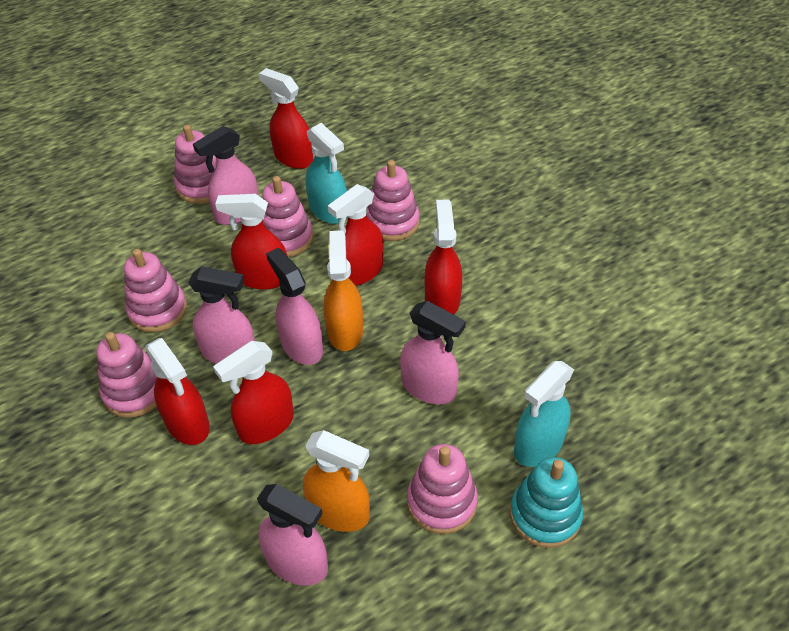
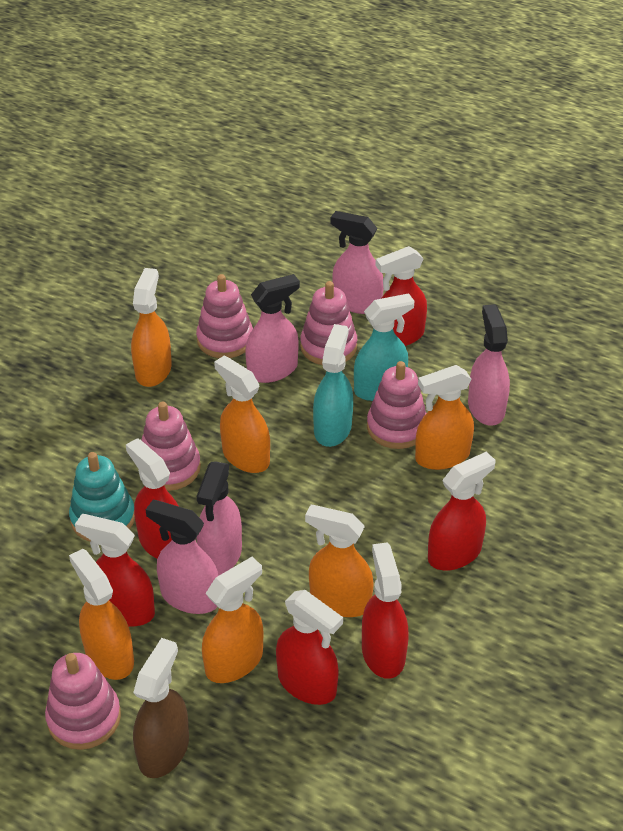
brown spray bottle: 0 -> 1
orange spray bottle: 2 -> 6
pink stacking toy: 6 -> 5

